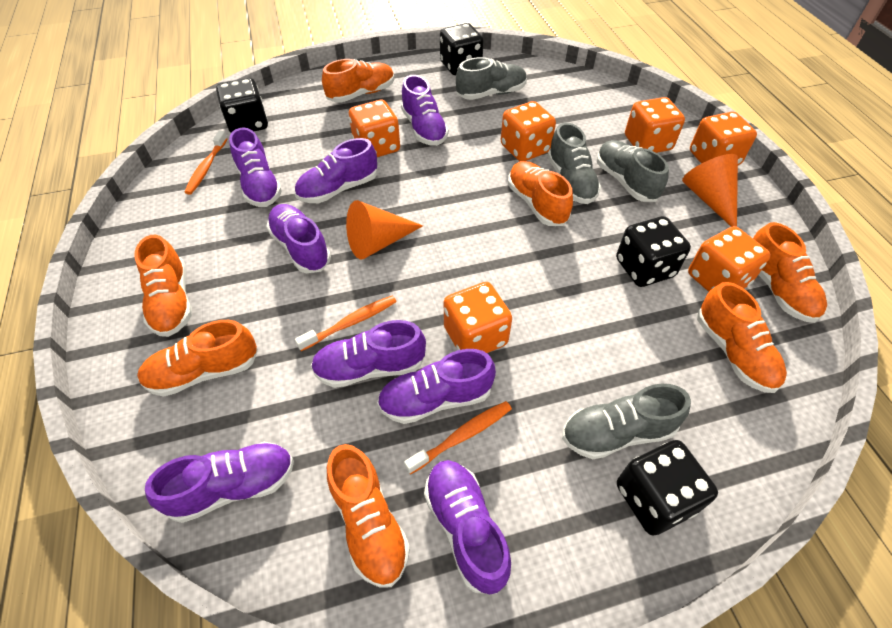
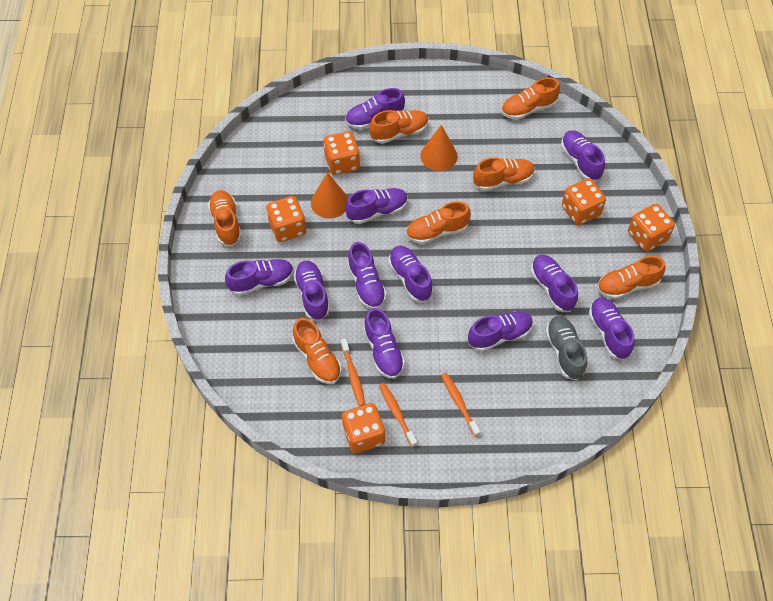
black dice: 4 -> 0
grey shoe: 4 -> 1
orange dice: 6 -> 5
purple shoe: 8 -> 11

